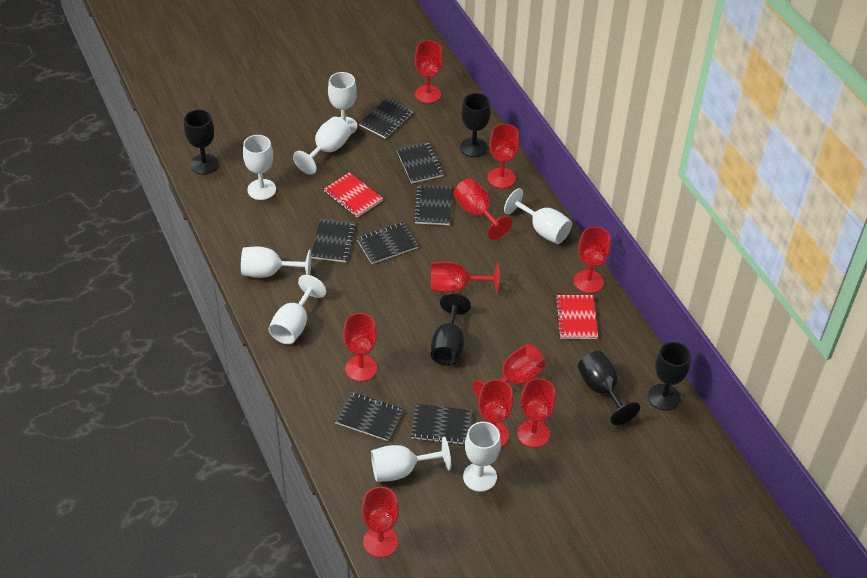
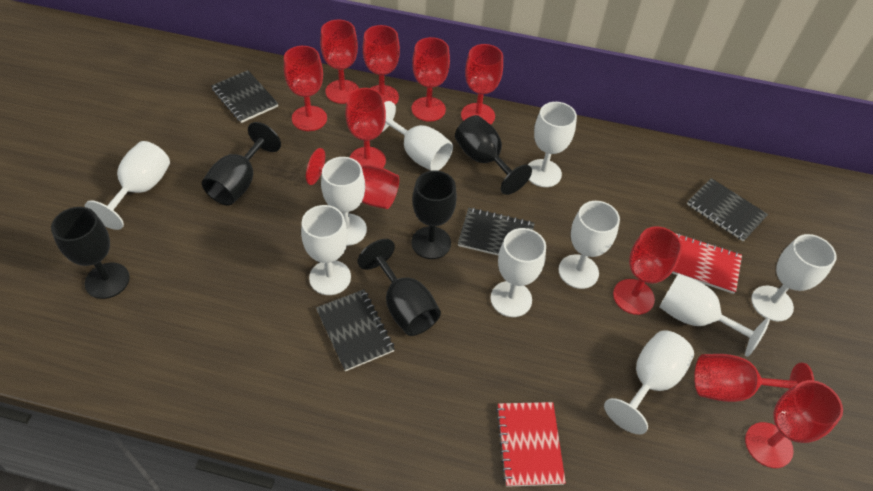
black notebook: 7 -> 4
white goblet: 8 -> 10

